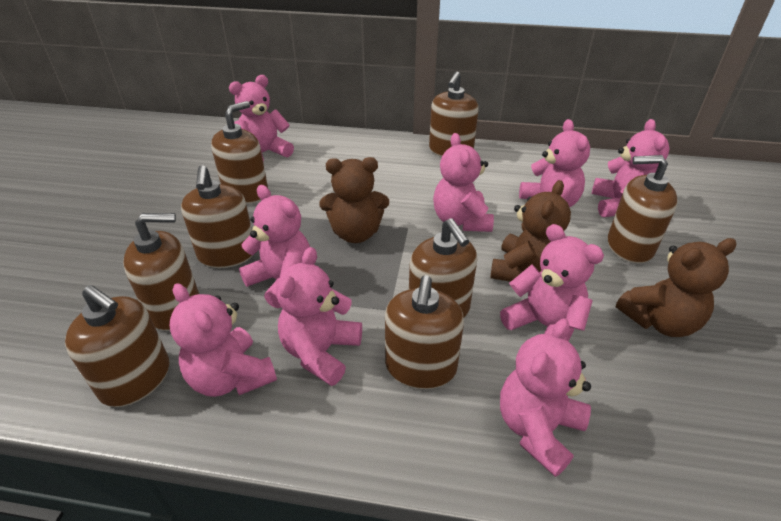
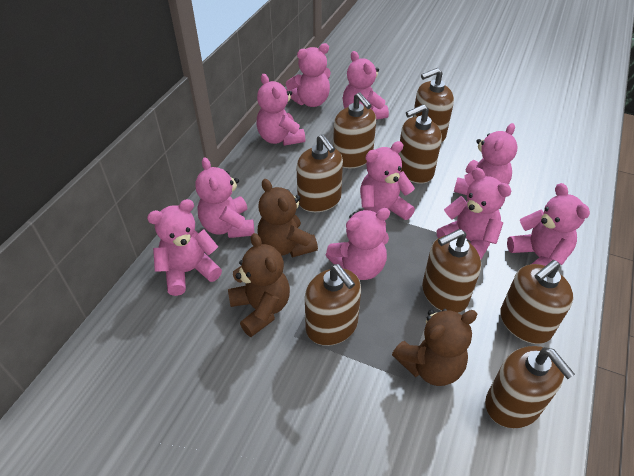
pink teddy bear: 9 -> 10

